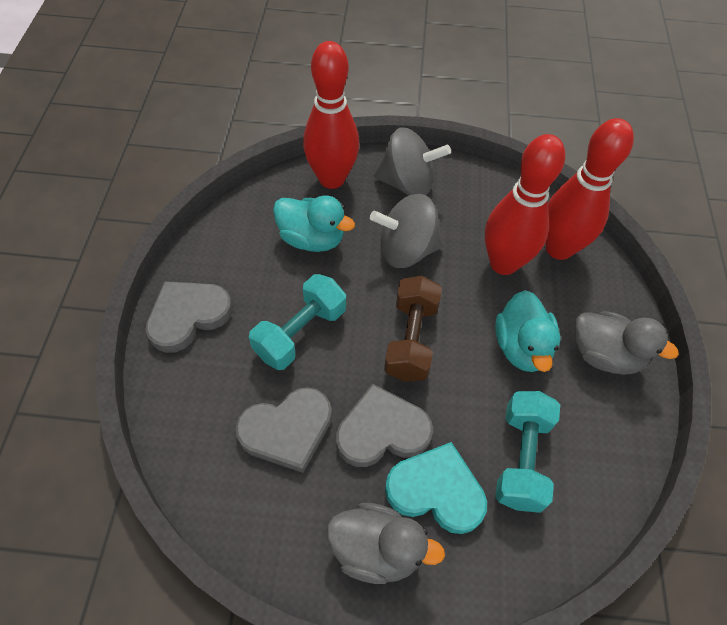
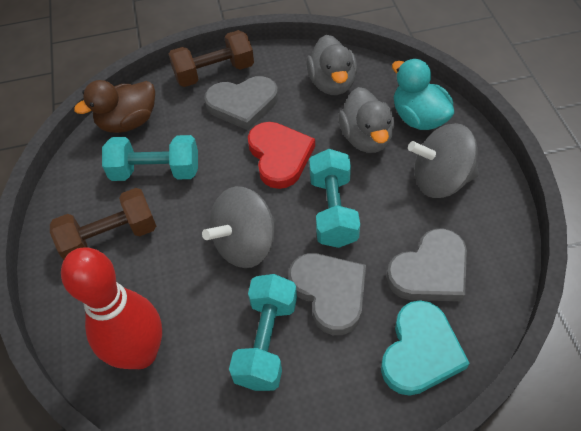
brown duck: 0 -> 1
brown dumbbell: 1 -> 2
red bowling pin: 3 -> 1
red heart: 0 -> 1
turquoise duck: 2 -> 1
turquoise dumbbell: 2 -> 3

